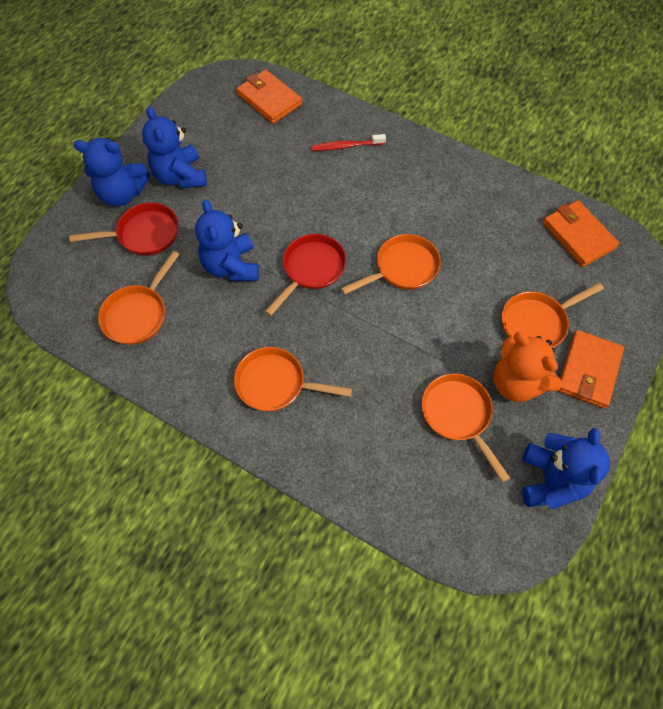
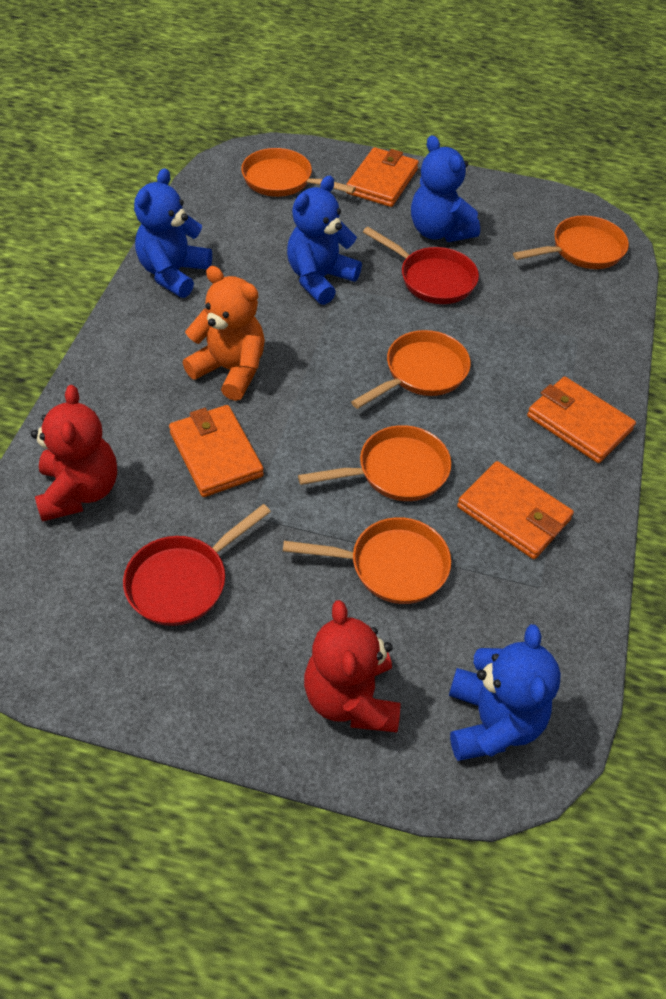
orange wallet: 3 -> 4
red teddy bear: 0 -> 2
red toothbrush: 1 -> 0

